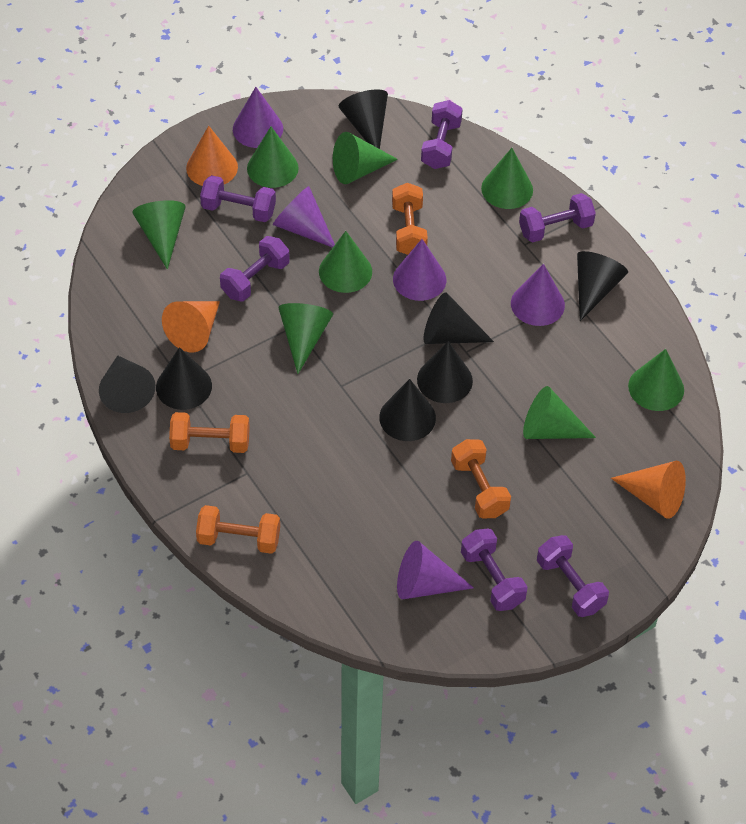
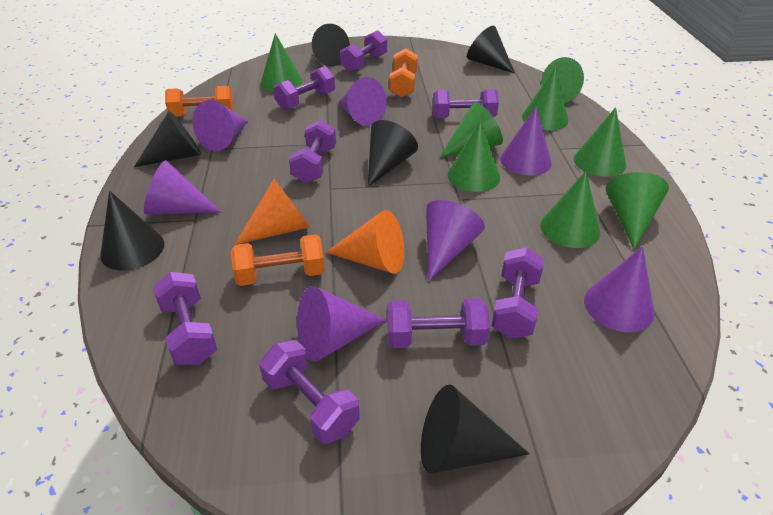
black cone: 7 -> 6
orange cone: 3 -> 2
orange dumbbell: 4 -> 3
purple cone: 5 -> 7
purple dumbbell: 6 -> 8

